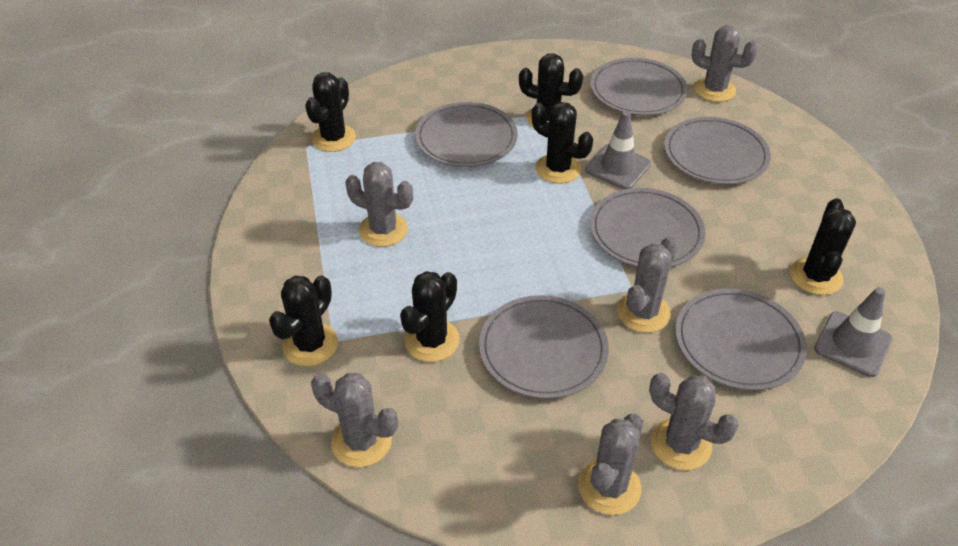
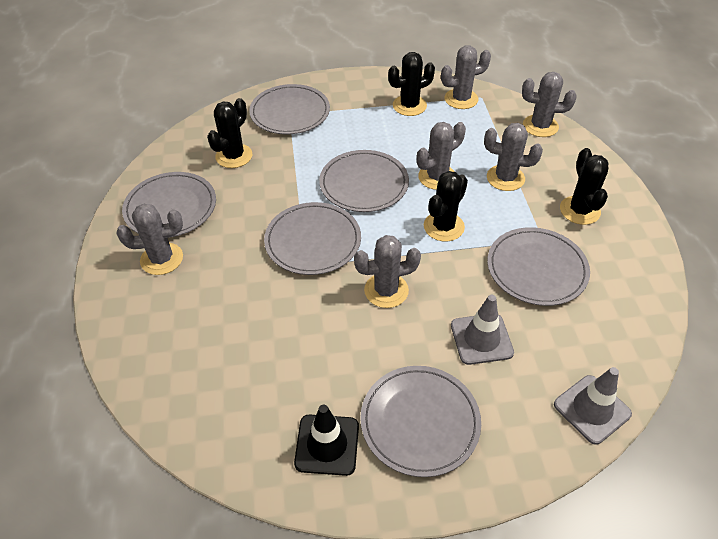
black cactus: 6 -> 4
black traffic cone: 0 -> 1

